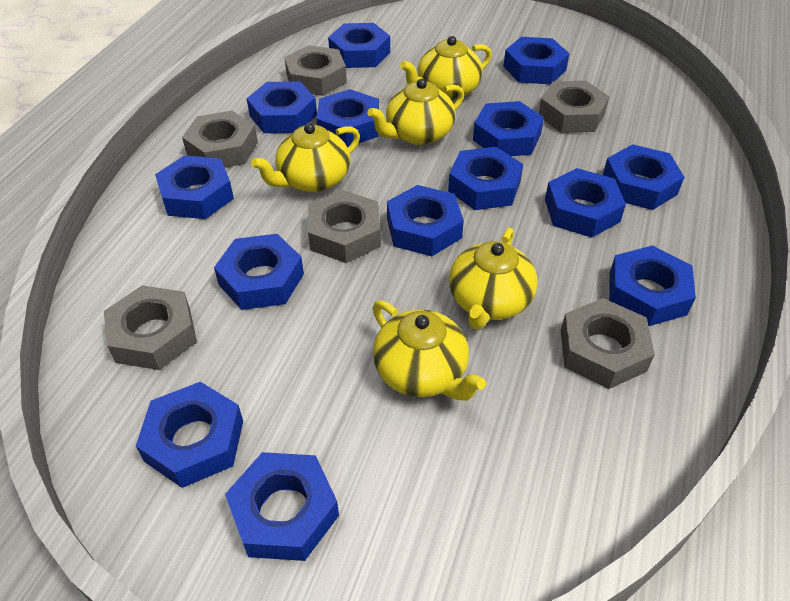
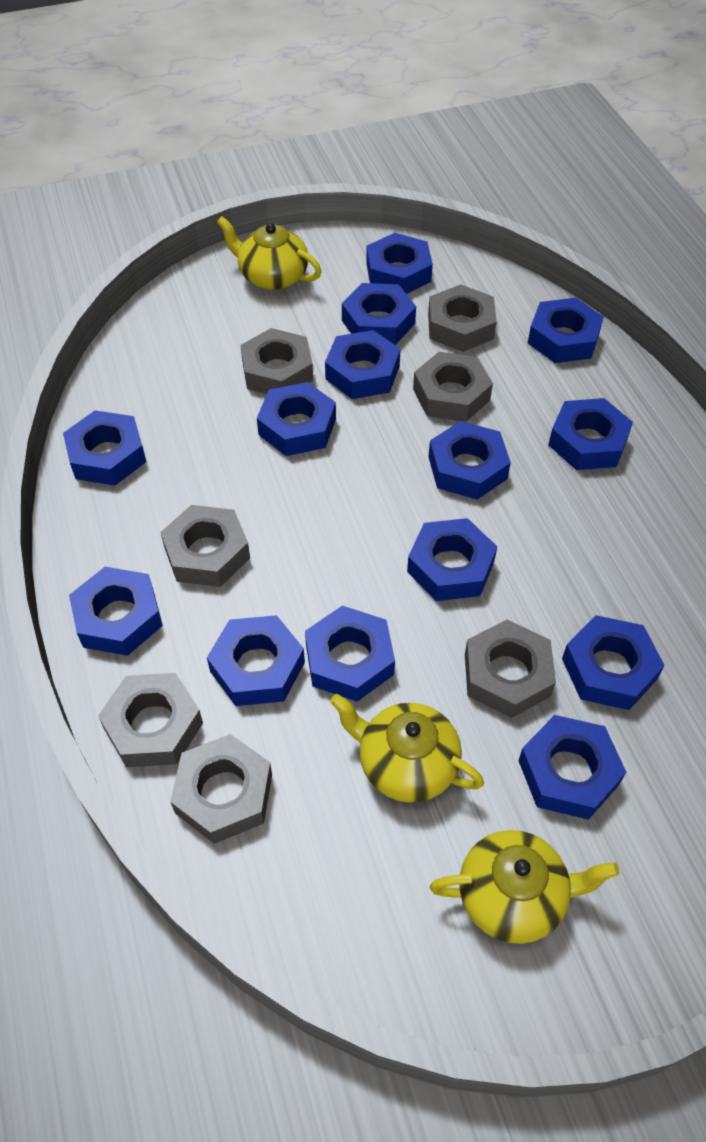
grey nut: 6 -> 7
yellow teapot: 5 -> 3

